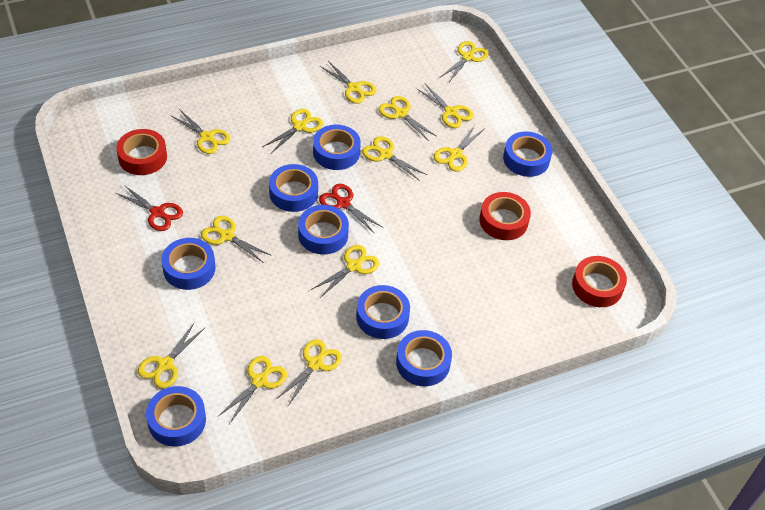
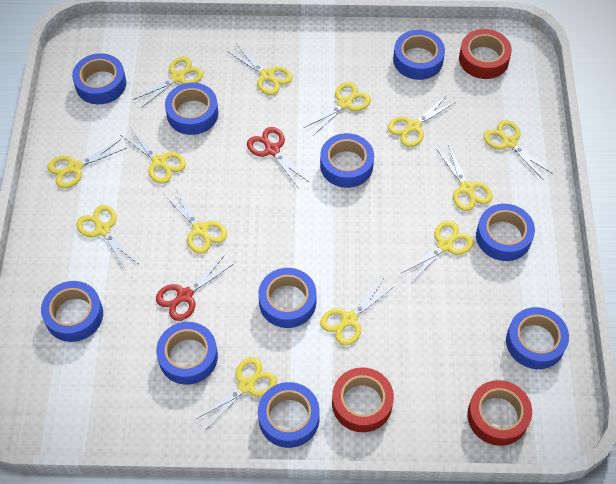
blue tape: 8 -> 10

